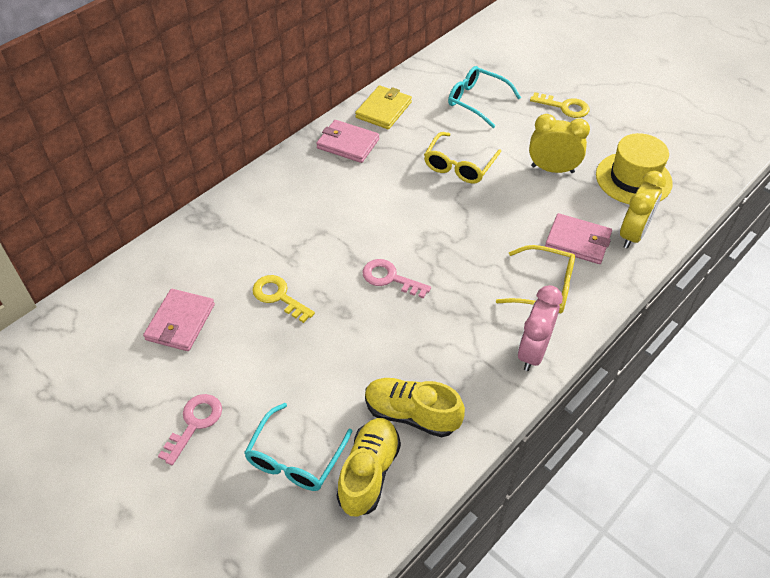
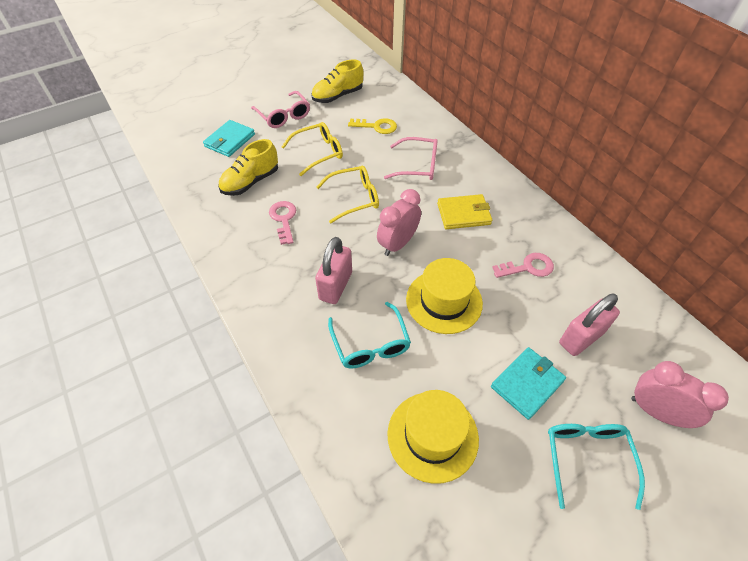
pink clock: 1 -> 2
pink glasses: 0 -> 2
pink padlock: 0 -> 2
pink wallet: 3 -> 0
turquoise wallet: 0 -> 2
yellow clock: 2 -> 0
yellow hat: 1 -> 2
yellow key: 2 -> 1

